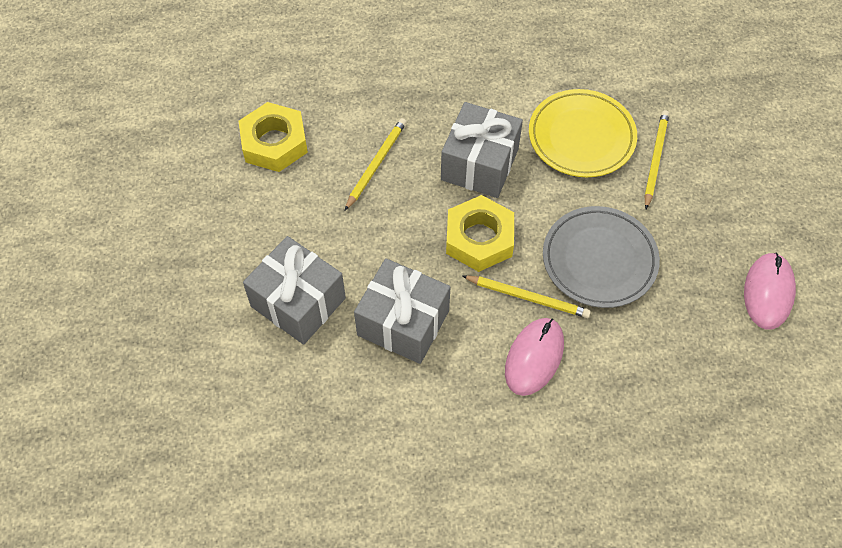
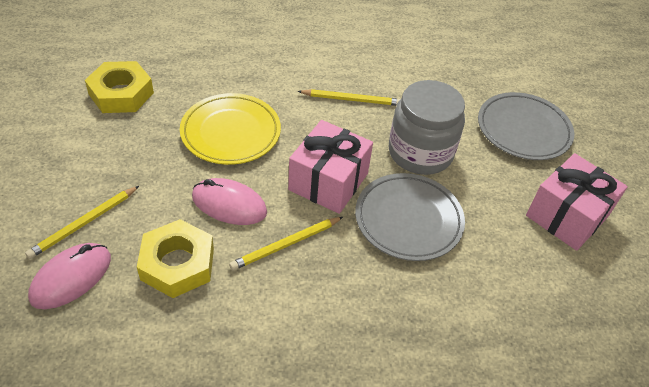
grey gift: 3 -> 0
grey jar: 0 -> 1
grey plate: 1 -> 2
pink gift: 0 -> 2

